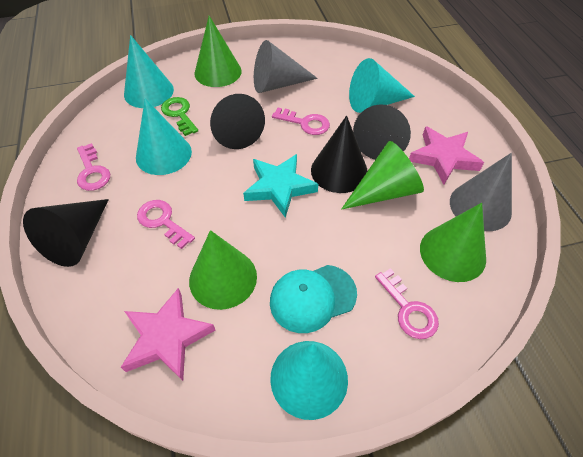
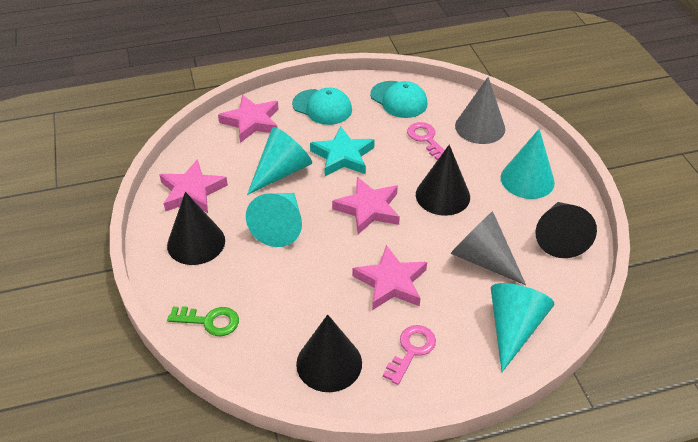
green cone: 4 -> 0
pink key: 4 -> 2
pink star: 2 -> 4
turquoise cap: 1 -> 2

